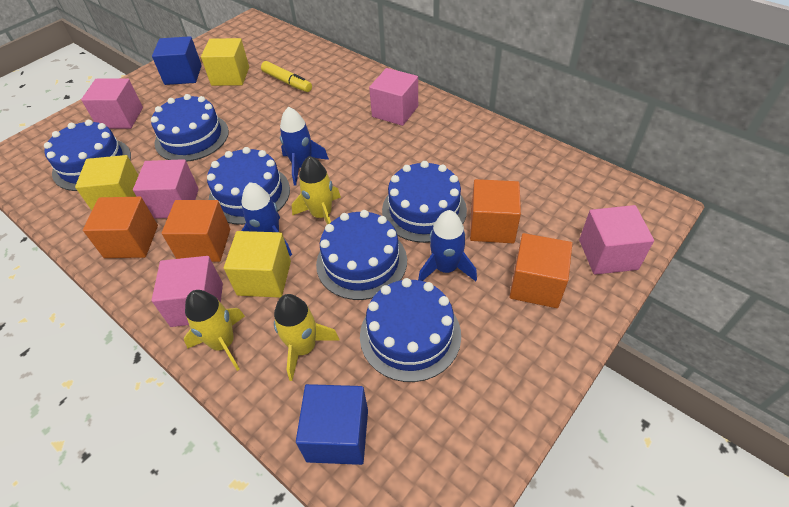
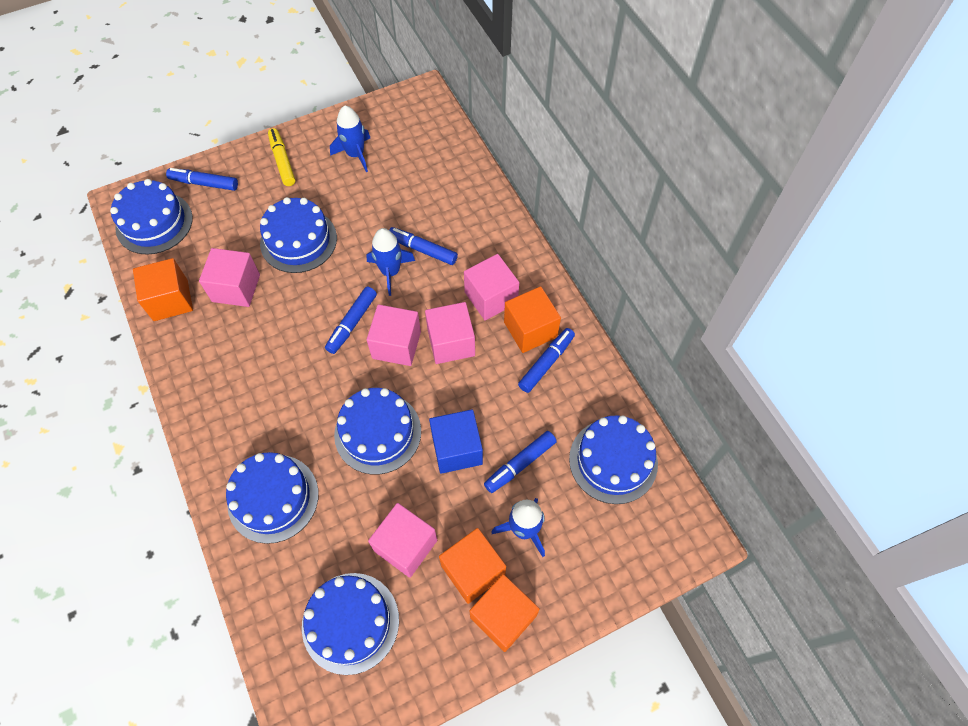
blue cube: 2 -> 1
blue marker: 0 -> 5
yellow cube: 3 -> 0
yellow rocket: 3 -> 0

